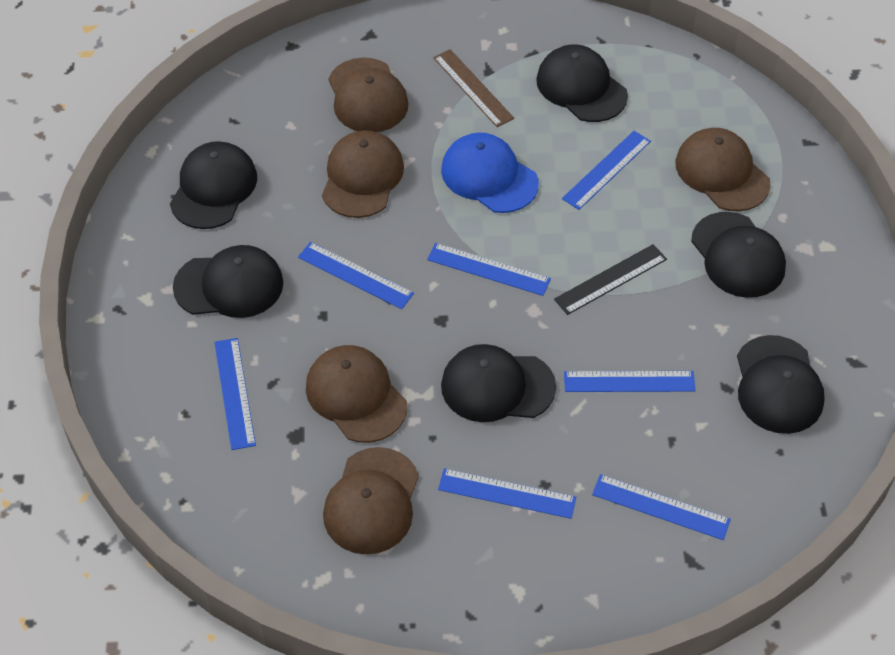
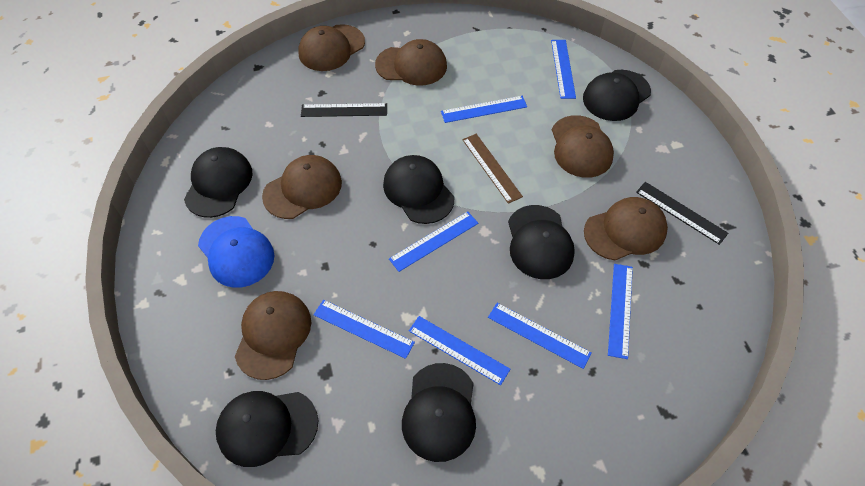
black ruler: 1 -> 2
brown cap: 5 -> 6

